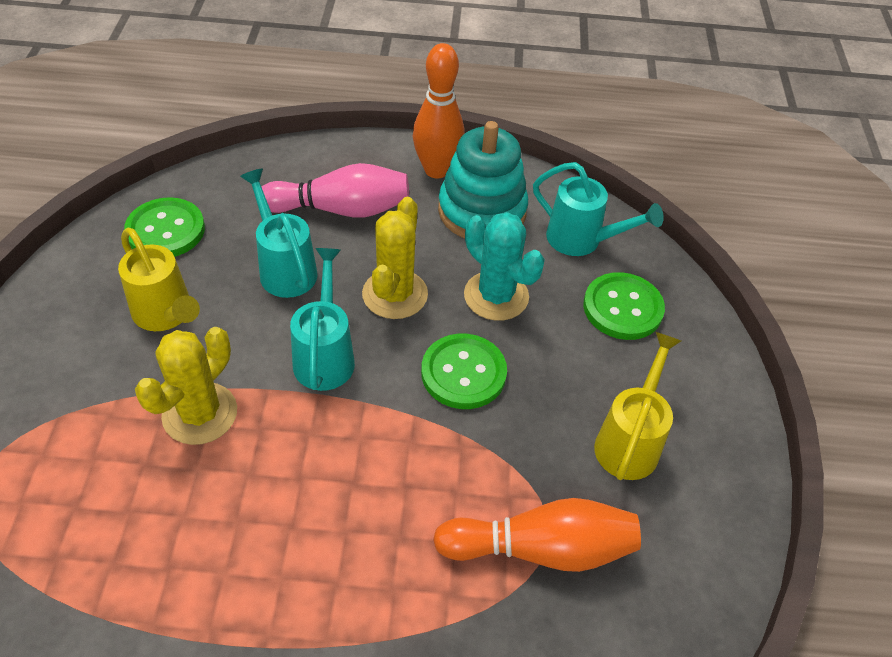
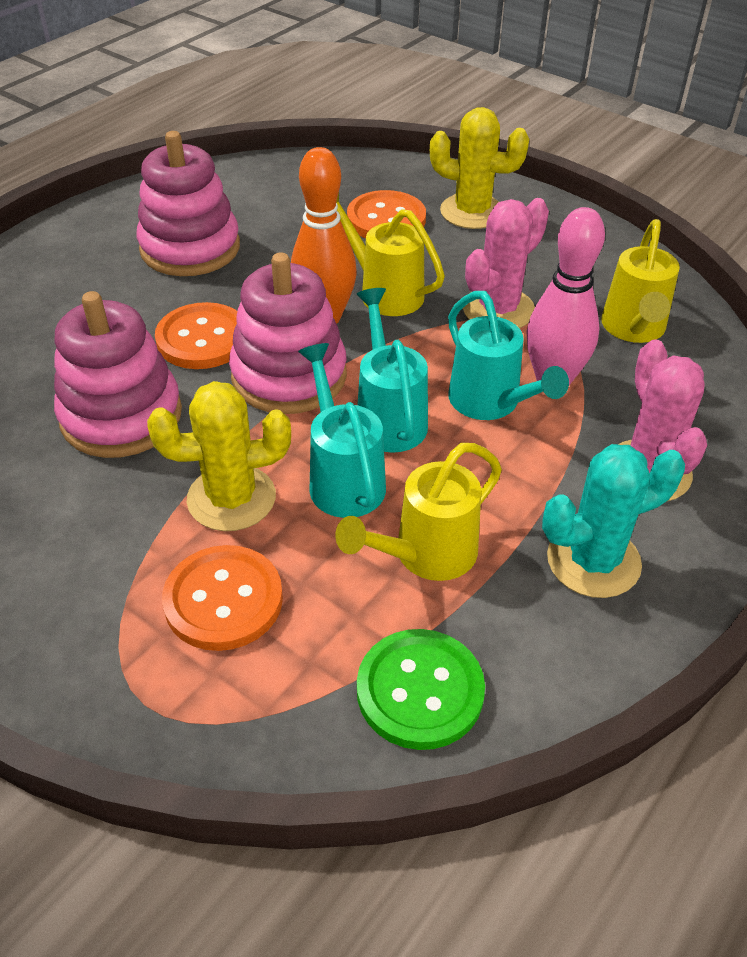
green button: 3 -> 1
orange bowling pin: 2 -> 1
orange button: 0 -> 3
pink cactus: 0 -> 2
pink stacking toy: 0 -> 3
turquoise stacking toy: 1 -> 0
yellow watering can: 2 -> 3

